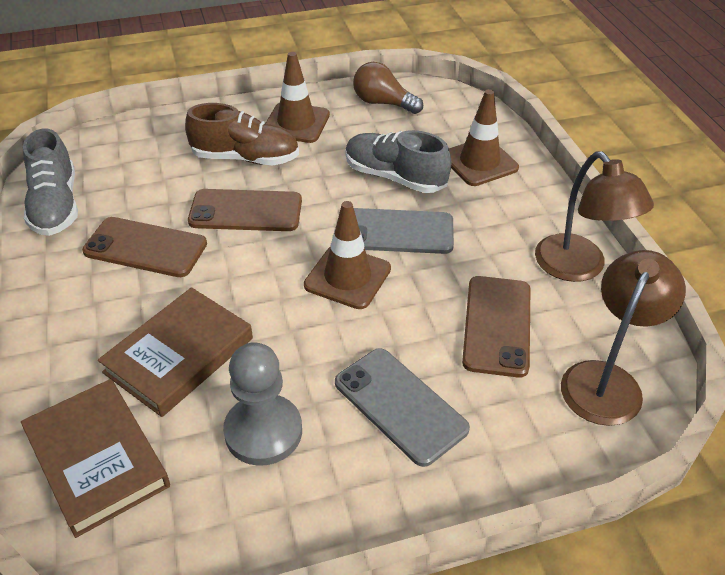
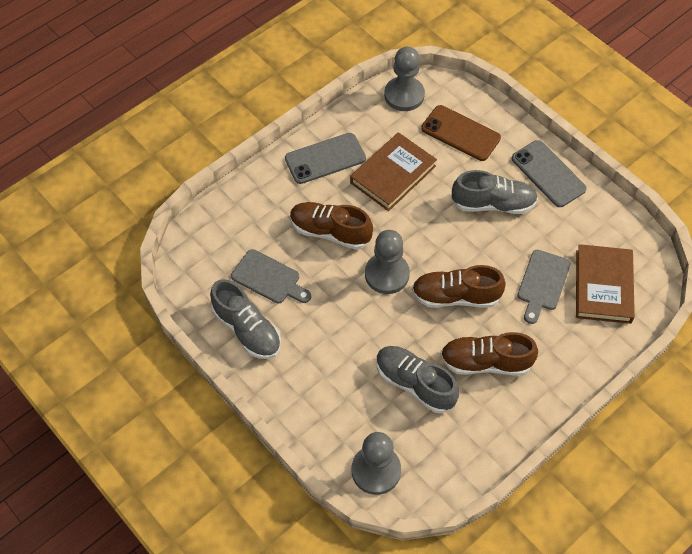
brown lamp: 2 -> 0
brown light bulb: 1 -> 0
brown phone: 3 -> 1
brown shoe: 1 -> 3
brown traffic cone: 3 -> 0
grey cutting board: 0 -> 2
grey pawn: 1 -> 3
grey shoe: 2 -> 3

